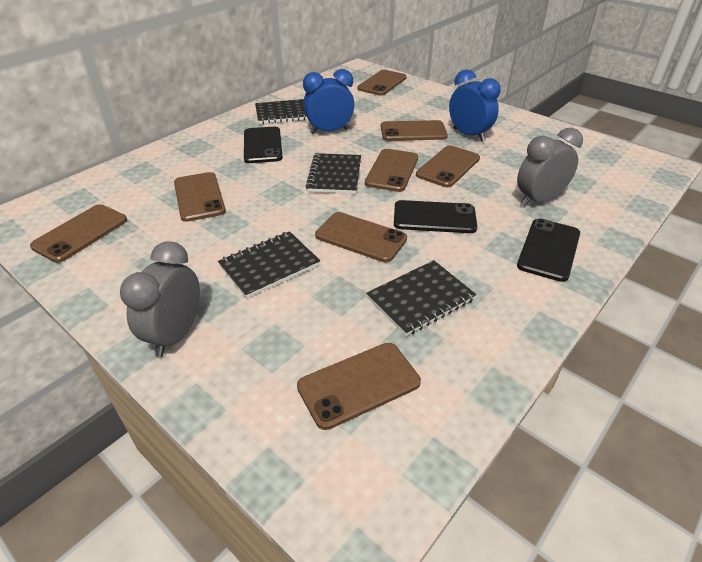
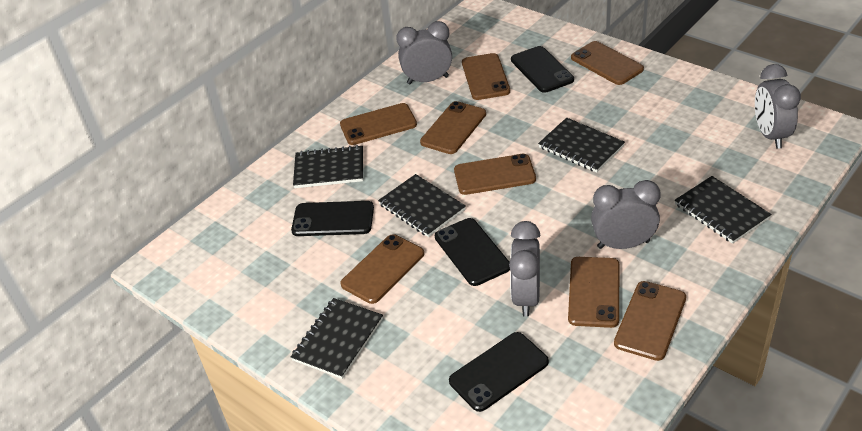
black notebook: 4 -> 5
black phone: 3 -> 4
blue clock: 2 -> 0
grey clock: 2 -> 4

